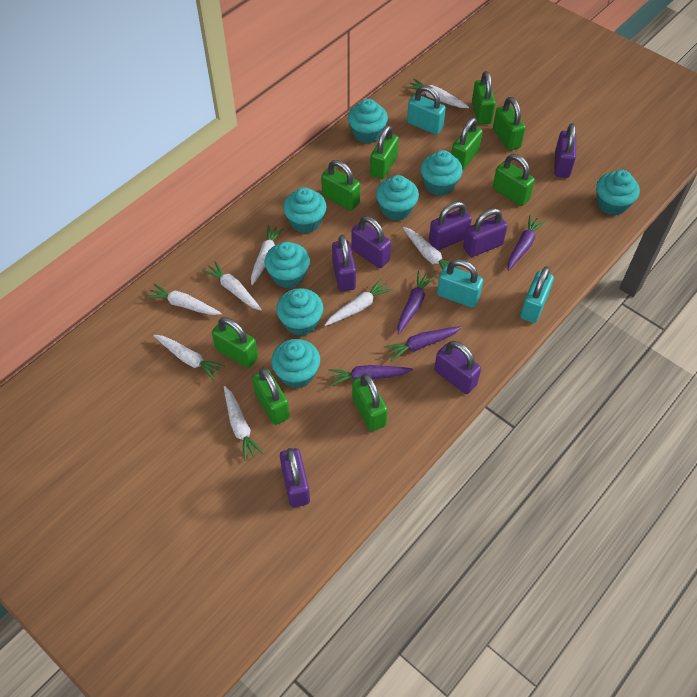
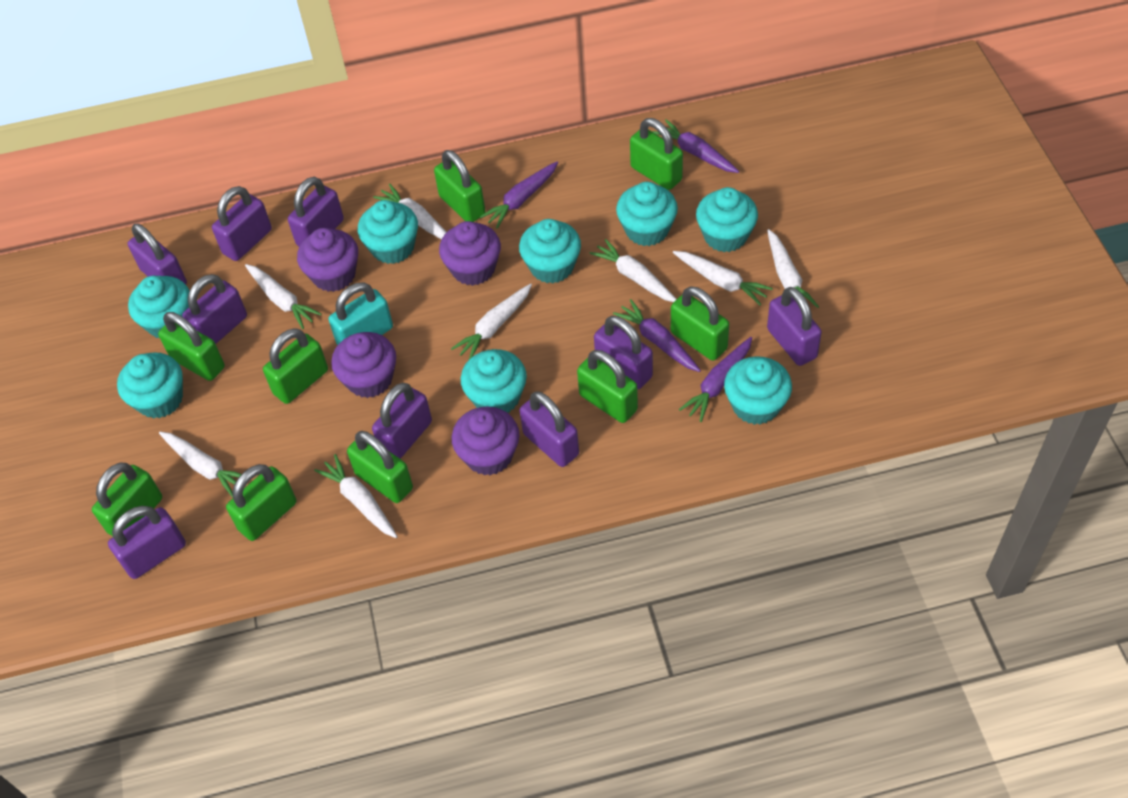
purple cupcake: 0 -> 4
purple padlock: 7 -> 9
turquoise padlock: 3 -> 1

